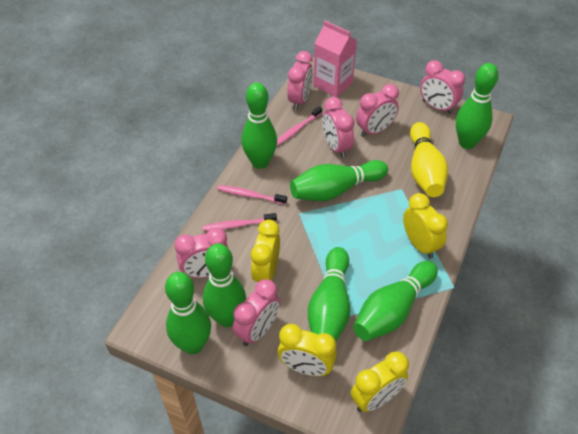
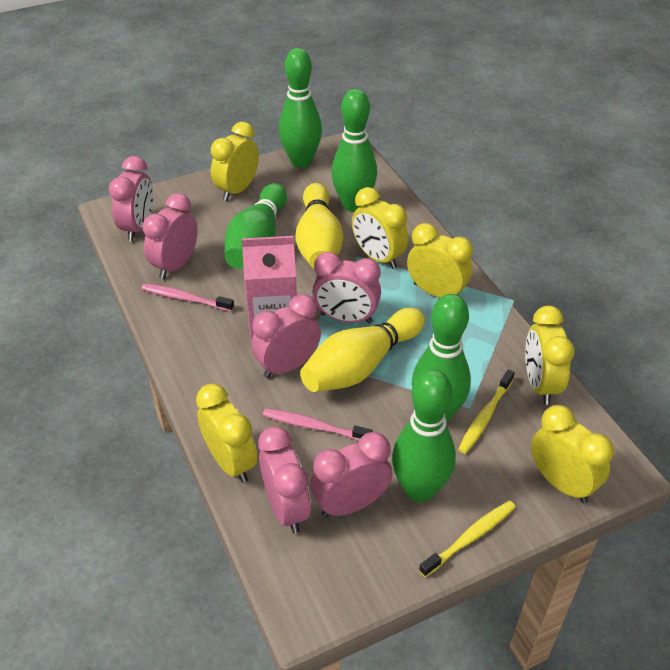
green bowling pin: 7 -> 5
pink toothbrush: 3 -> 2
yellow bowling pin: 1 -> 2
yellow clock: 4 -> 6
yellow toothbrush: 0 -> 2

